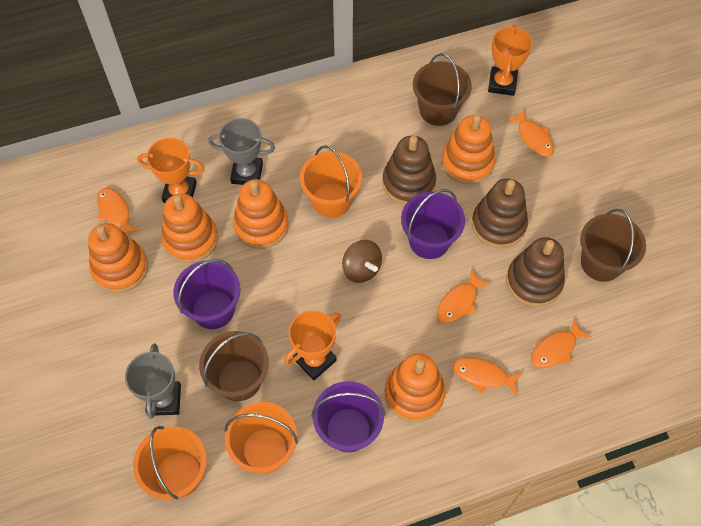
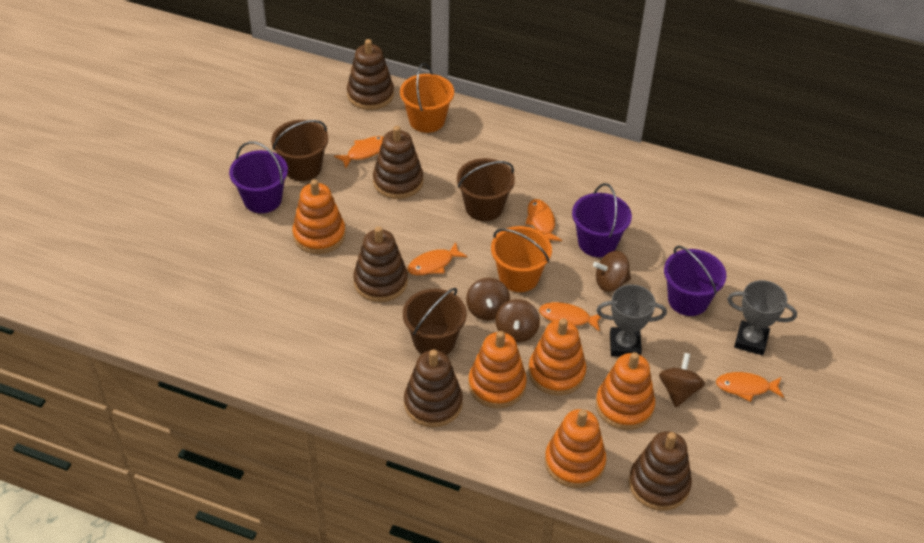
brown spinning top: 1 -> 4
brown stacking toy: 3 -> 5
orange bucket: 3 -> 2
orange trophy: 3 -> 0

